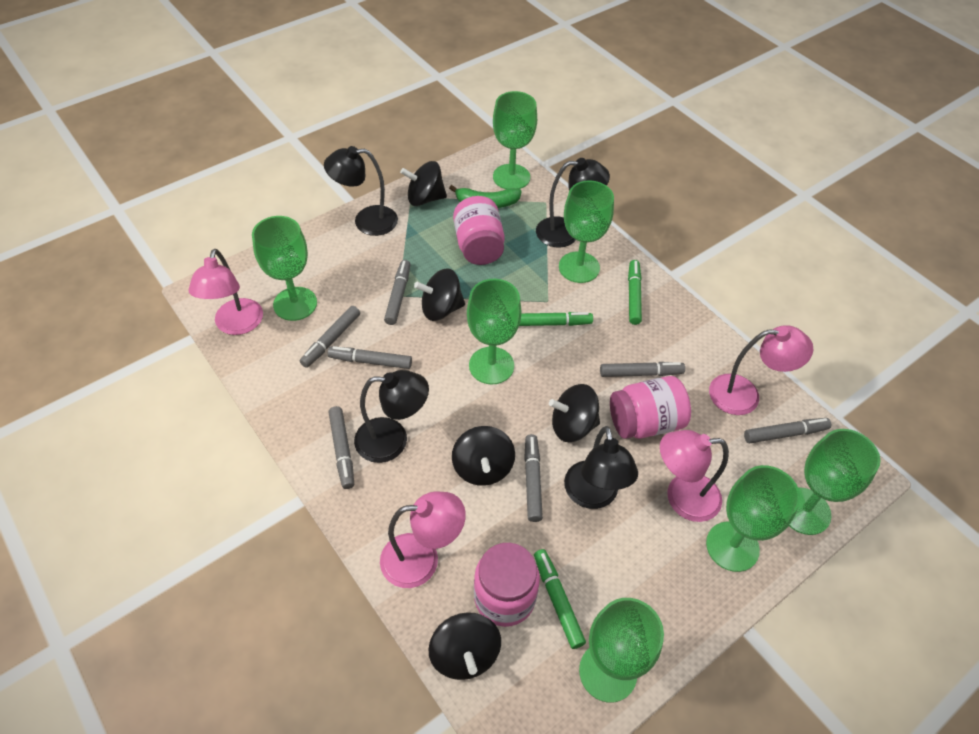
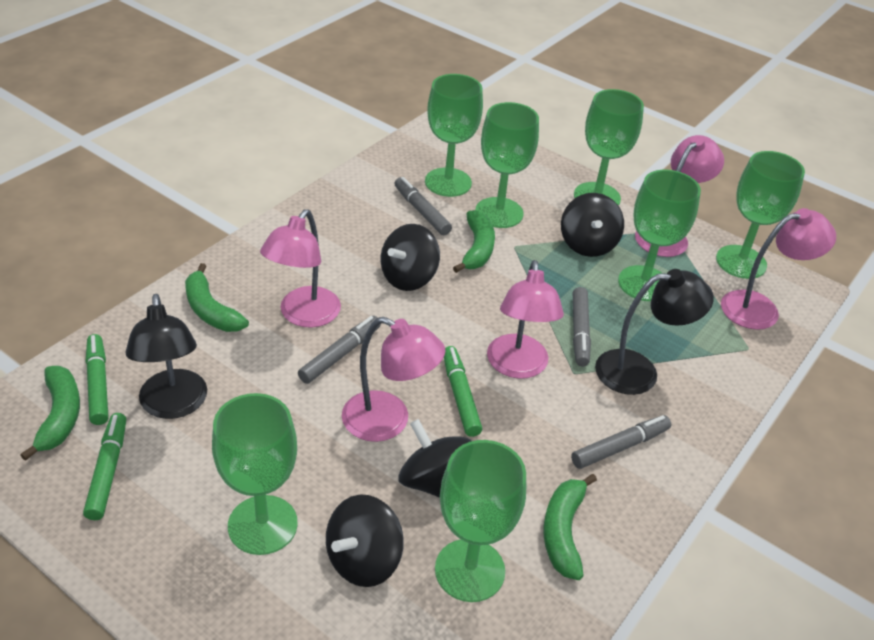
black lamp: 4 -> 2
black spinning top: 5 -> 4
green banana: 1 -> 4
grey marker: 7 -> 4
pink jar: 3 -> 0
pink lamp: 4 -> 5

